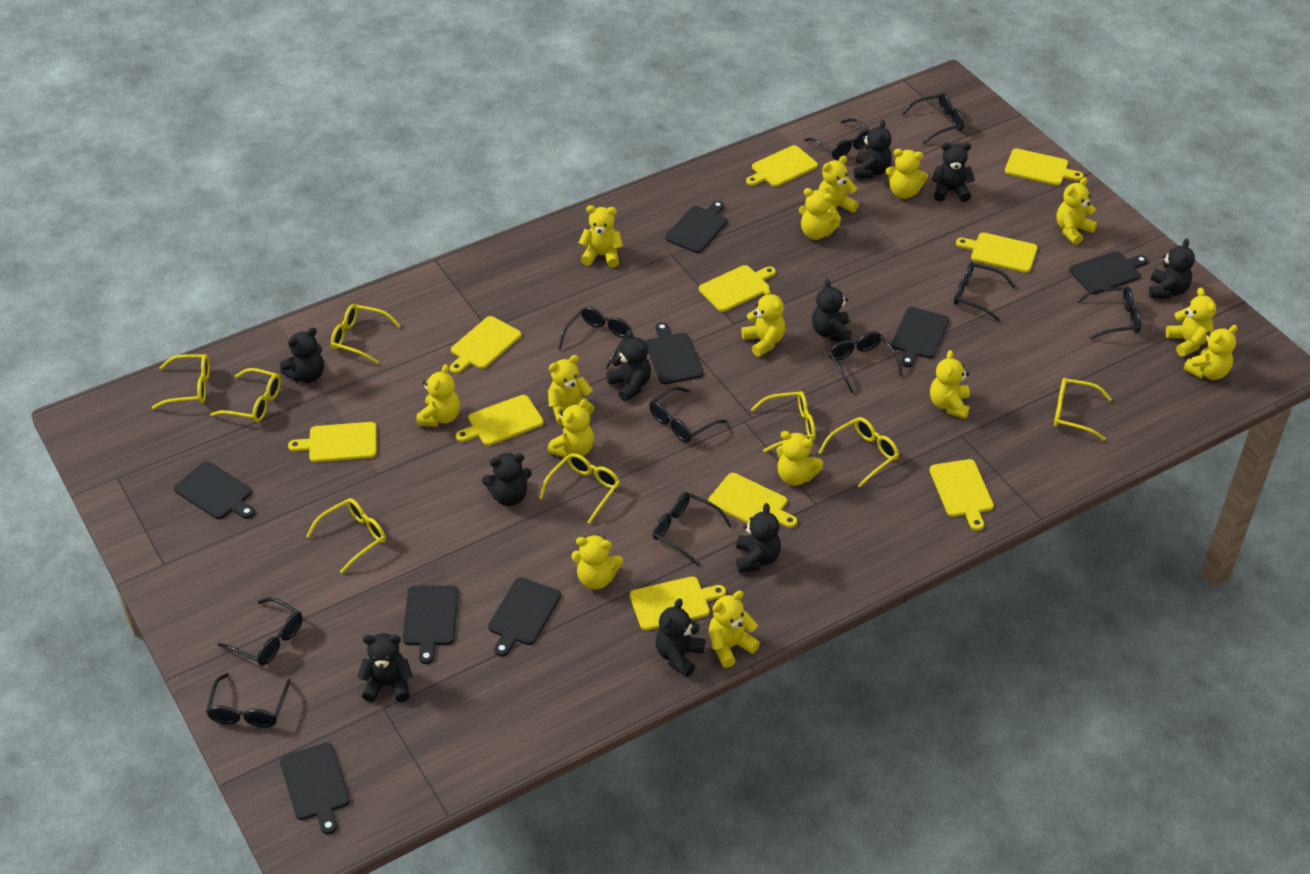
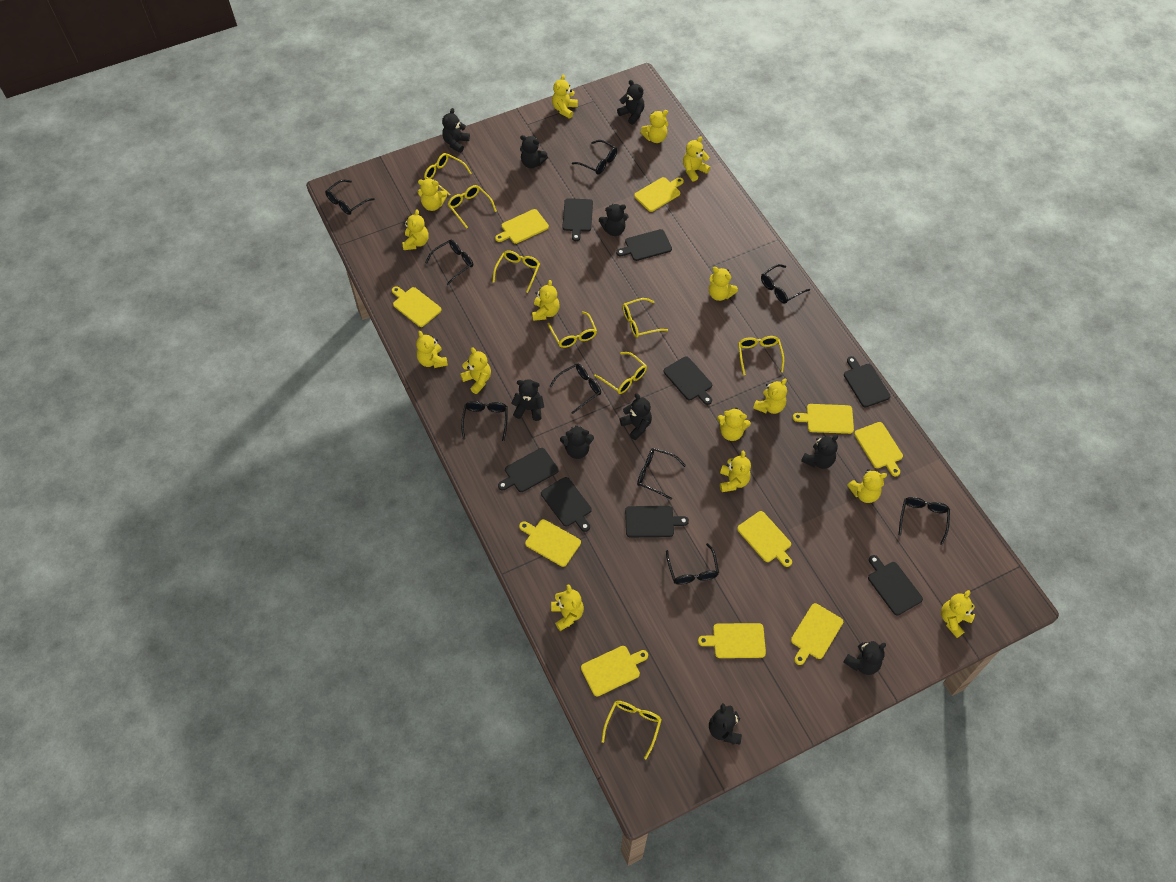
black glasses: 10 -> 9

